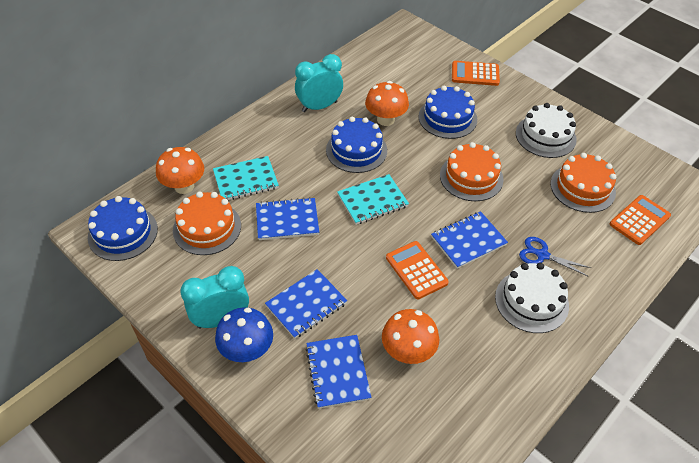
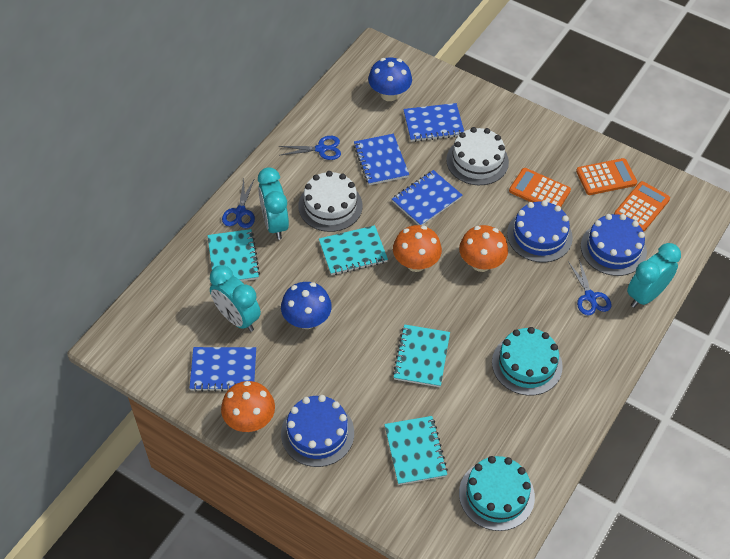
blue mushroom: 1 -> 2
blue scissors: 1 -> 3
orange cake: 3 -> 0
turquoise cake: 0 -> 2
turquoise clock: 2 -> 3
turquoise notebook: 2 -> 4

